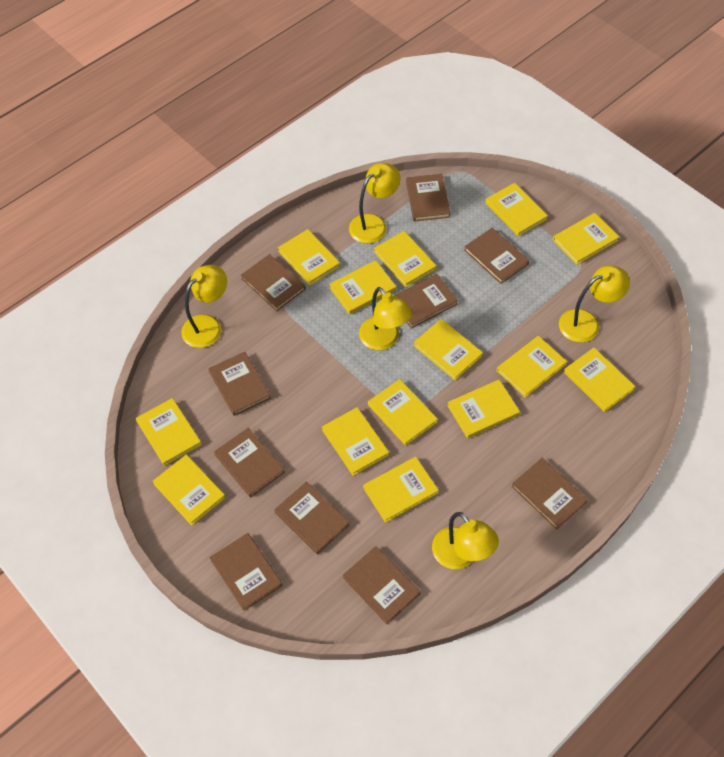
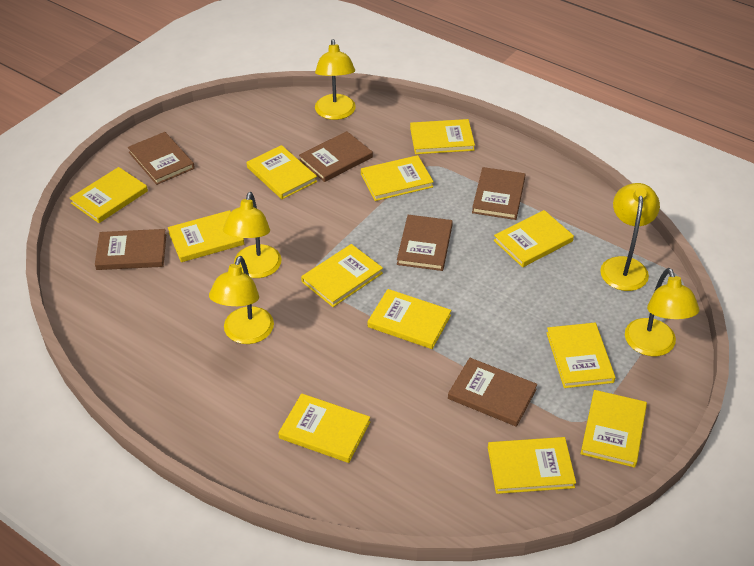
brown book: 10 -> 6
yellow book: 14 -> 12

